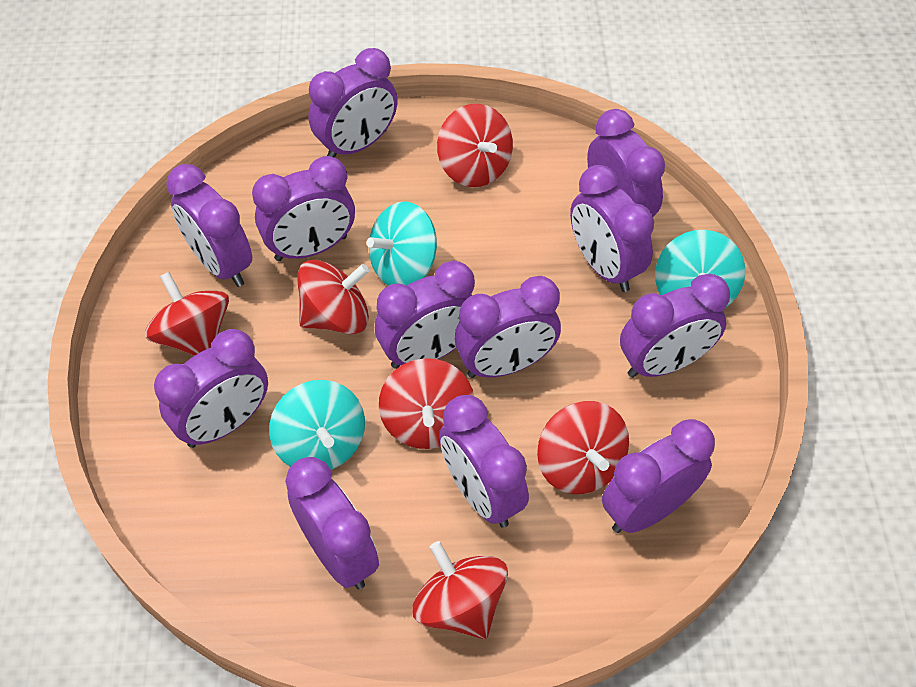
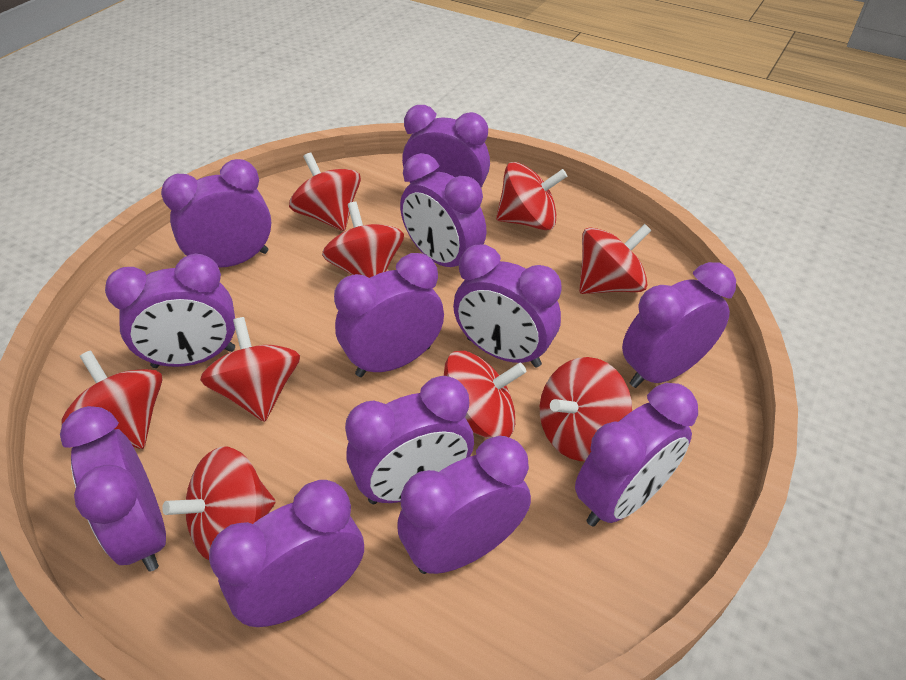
red spinning top: 6 -> 9
turquoise spinning top: 3 -> 0

